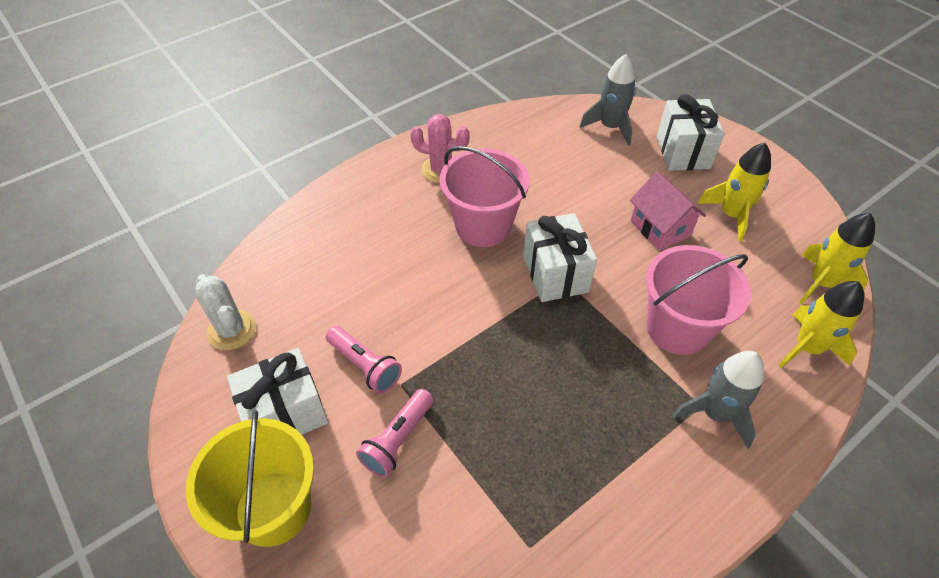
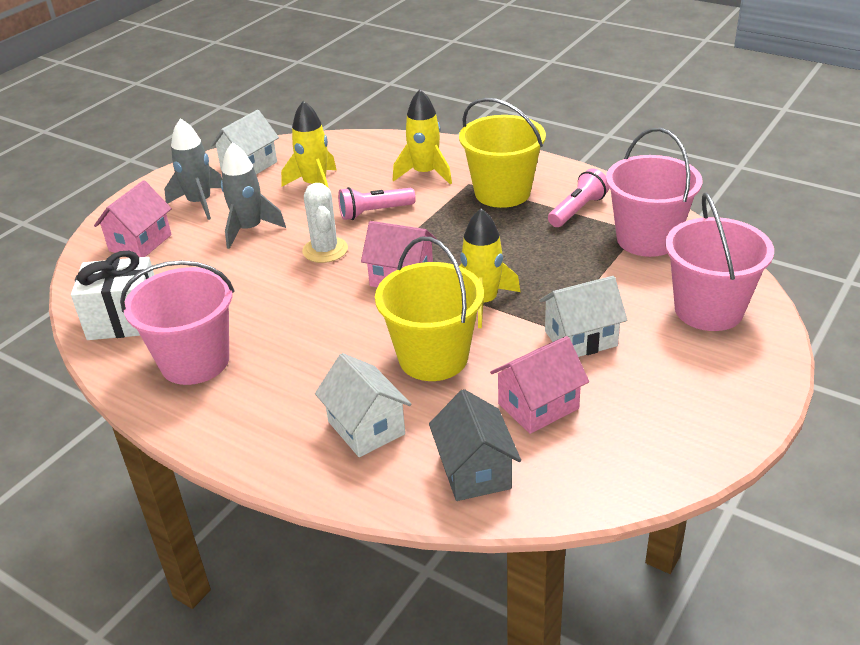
grey house: 0 -> 1
pink bucket: 2 -> 3
pink cactus: 1 -> 0
pink house: 1 -> 3
white gift: 3 -> 1
white house: 0 -> 3
yellow bucket: 1 -> 2

